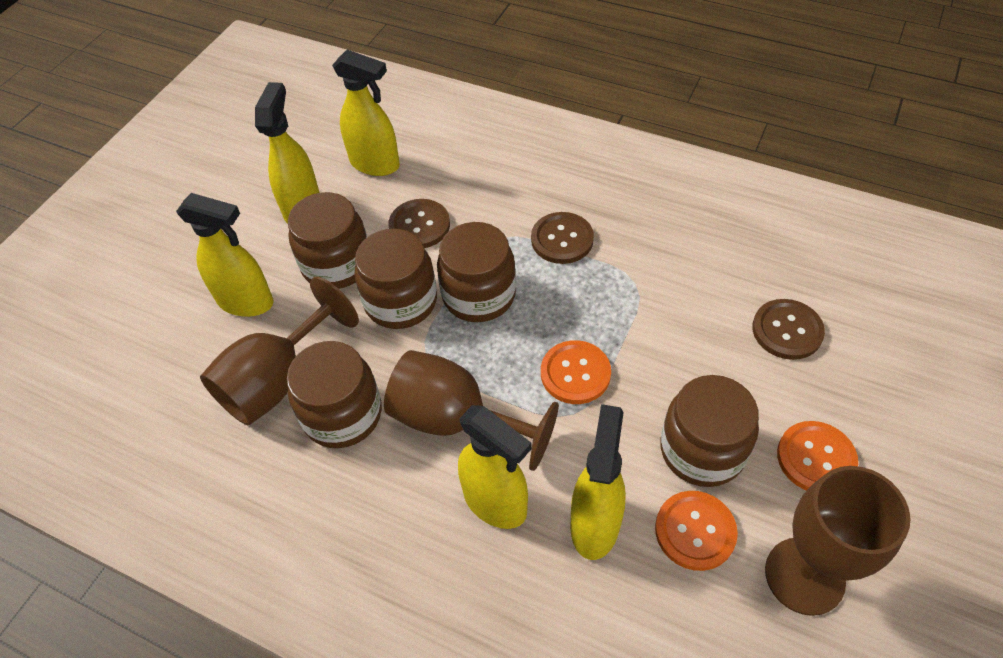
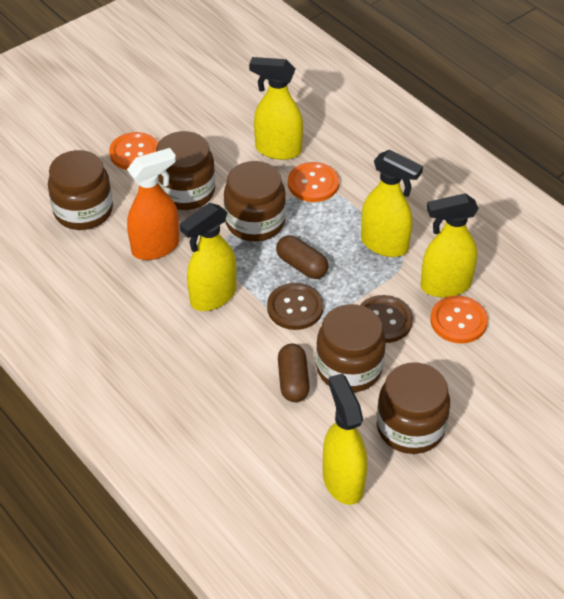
brown button: 3 -> 2
brown capsule: 0 -> 2
brown goblet: 3 -> 0
orange spray bottle: 0 -> 1

